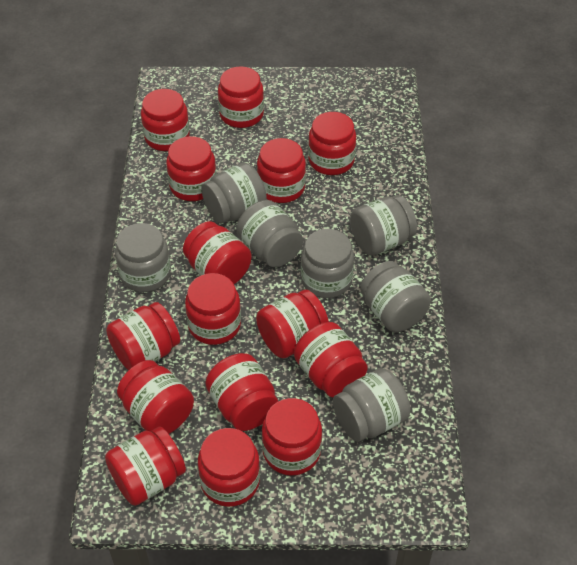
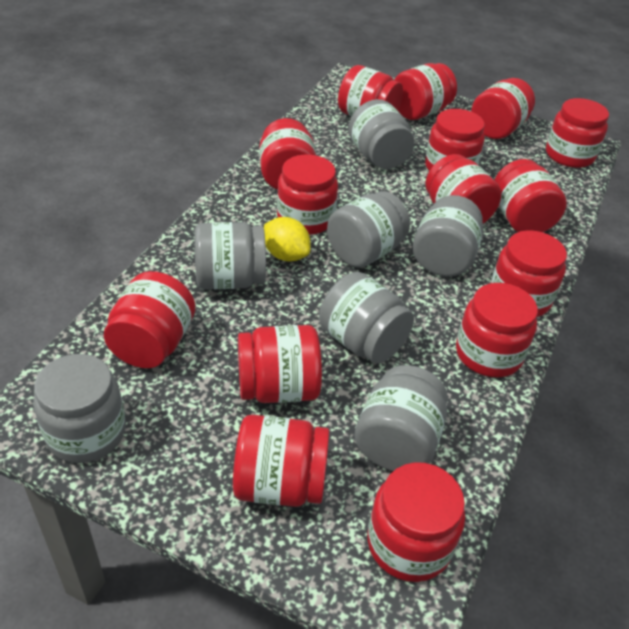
yellow lemon: 0 -> 1

